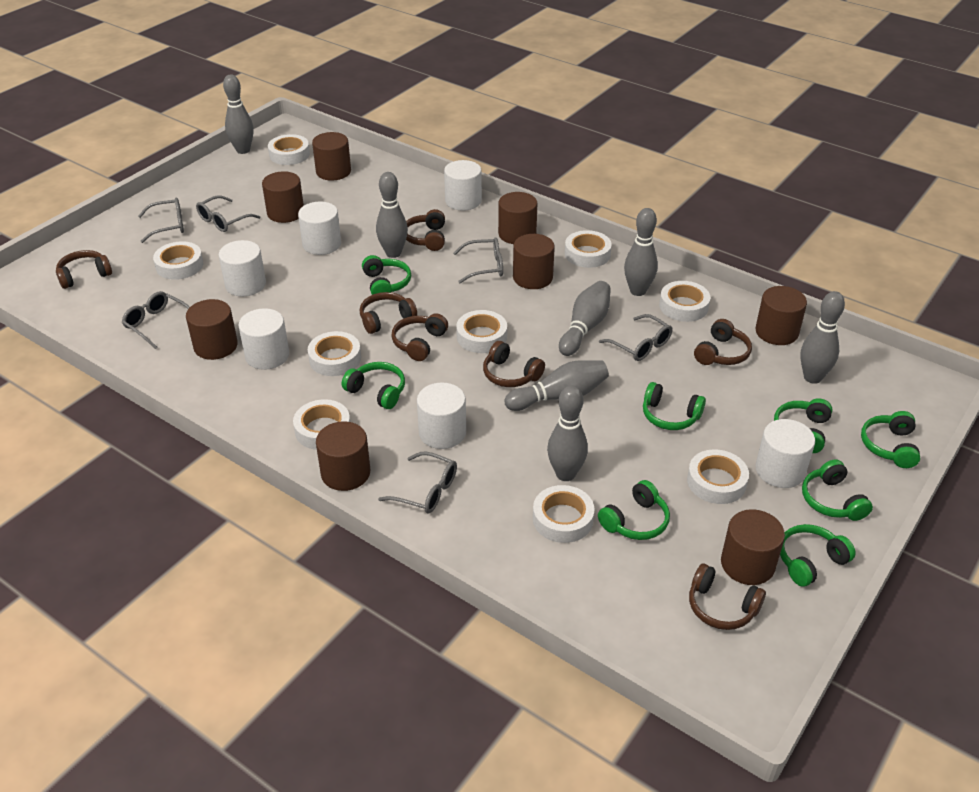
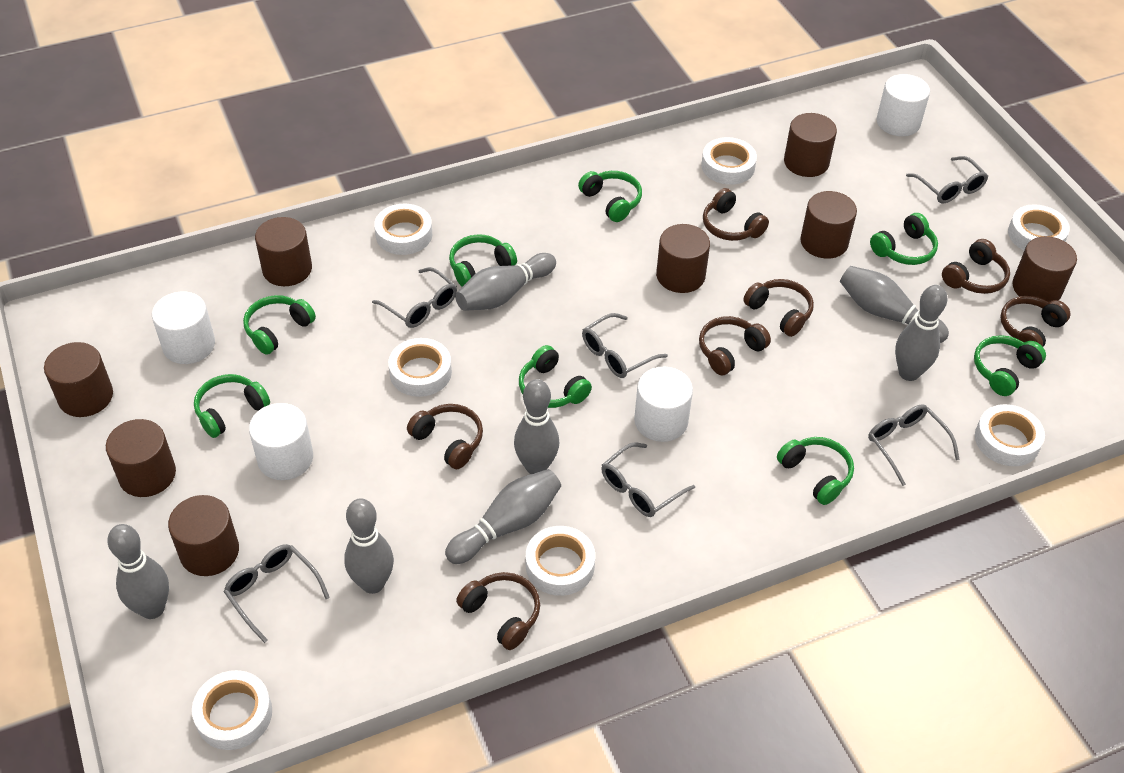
white cylinder: 6 -> 4
white tape: 9 -> 7

